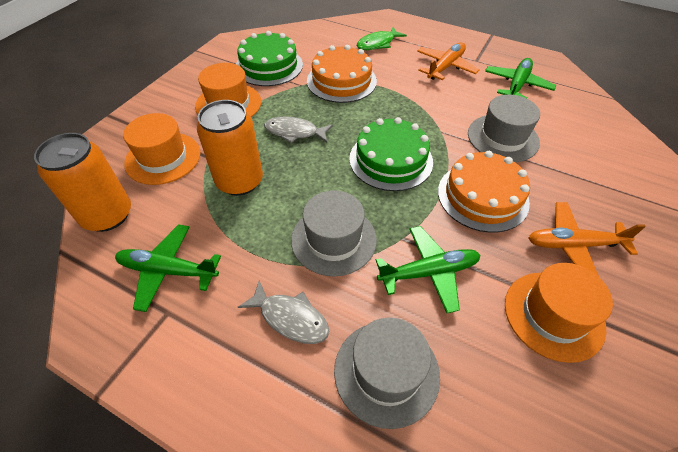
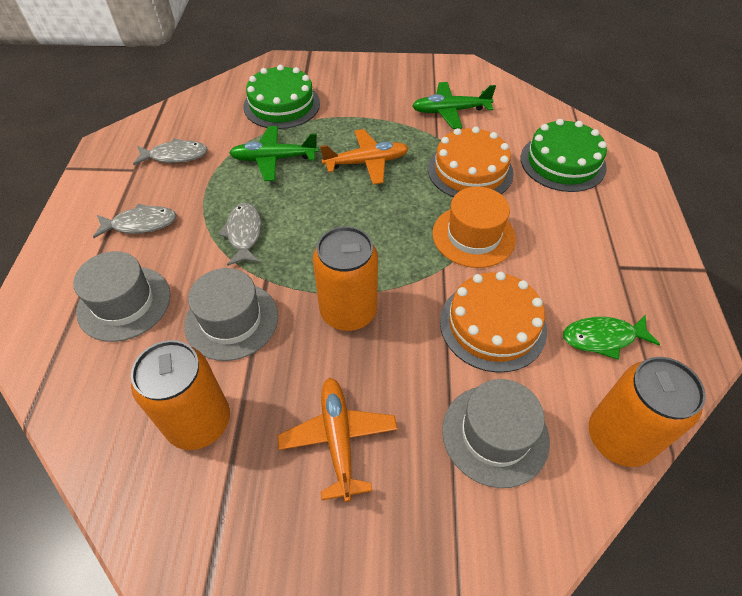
green plane: 3 -> 2
grey fish: 2 -> 3
orange can: 2 -> 3
orange hat: 3 -> 1

